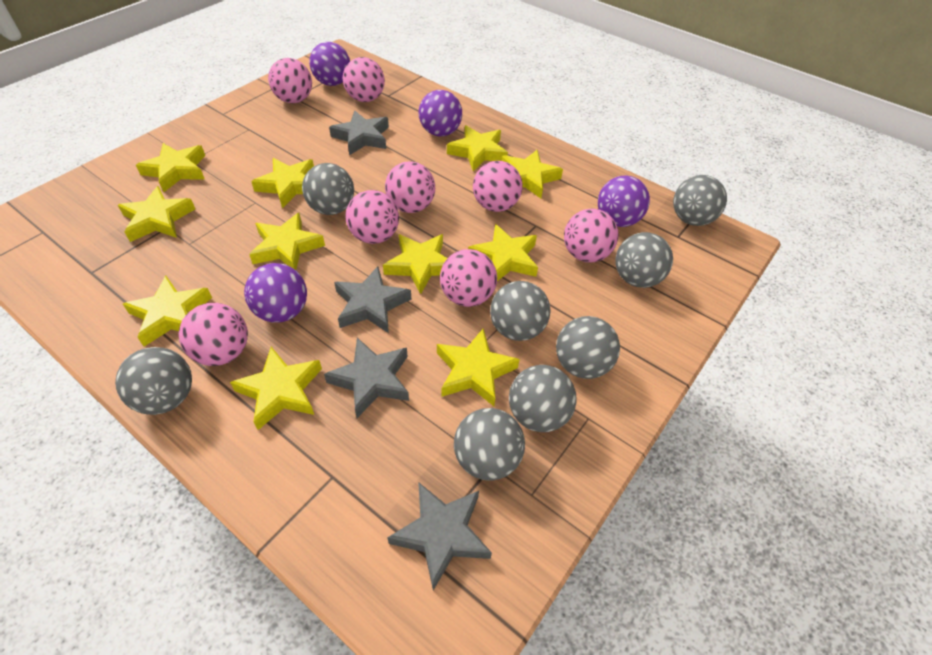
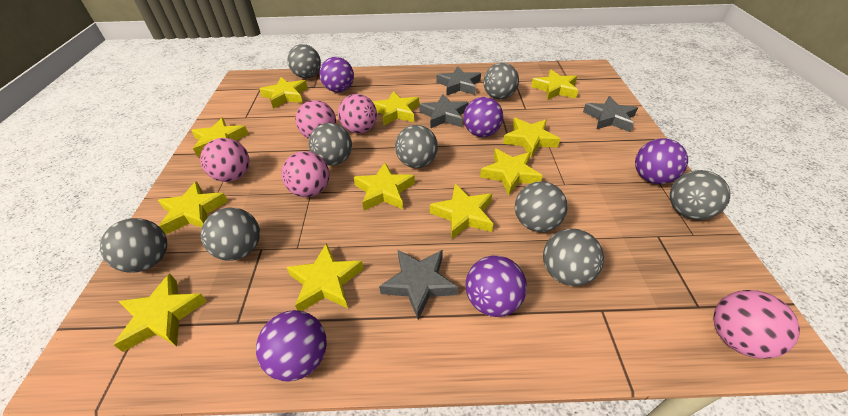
grey ball: 8 -> 9
pink ball: 8 -> 5
purple ball: 4 -> 5

